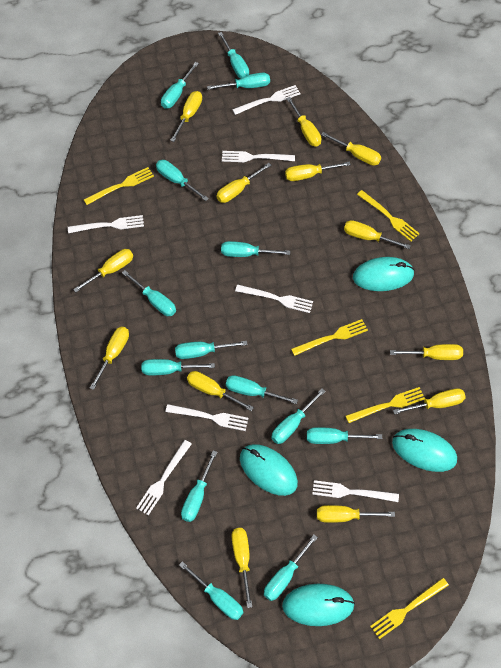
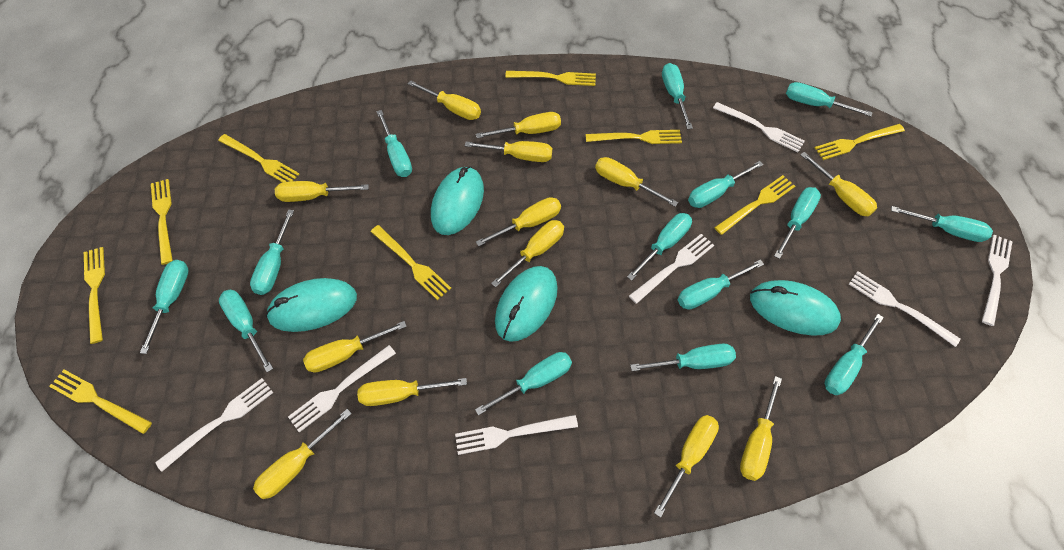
yellow fork: 5 -> 9

